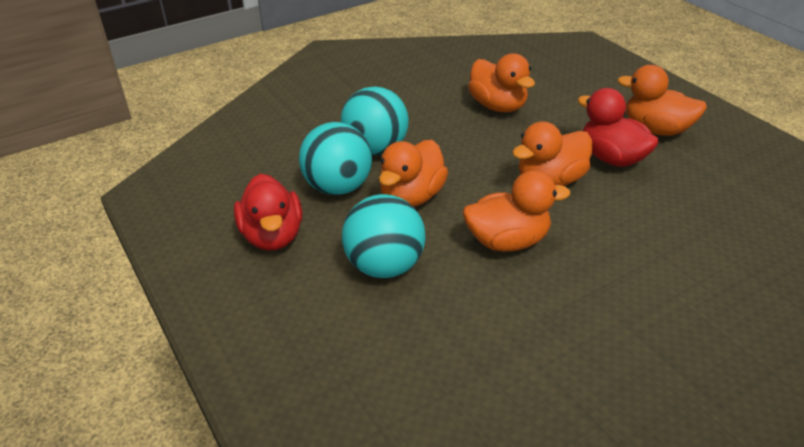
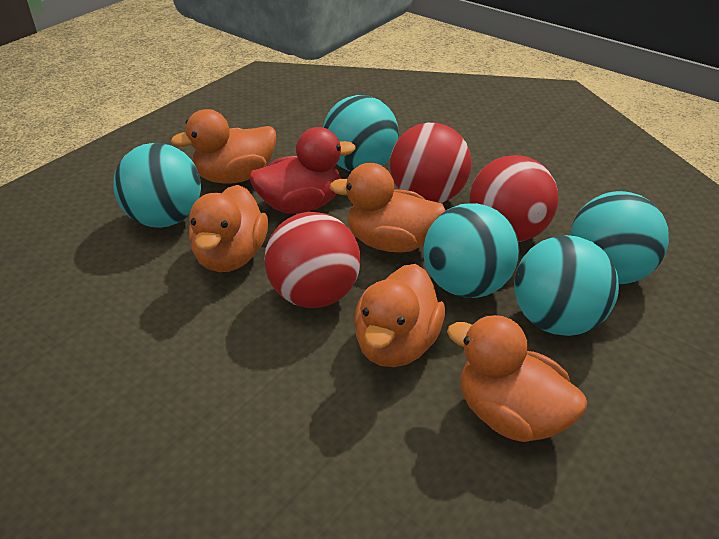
red ball: 0 -> 3
red duck: 2 -> 1
turquoise ball: 3 -> 5

